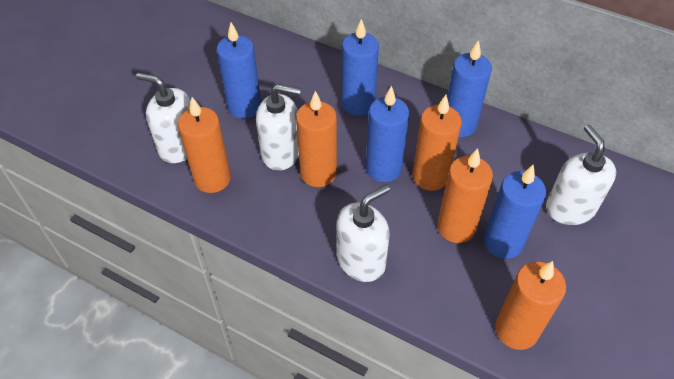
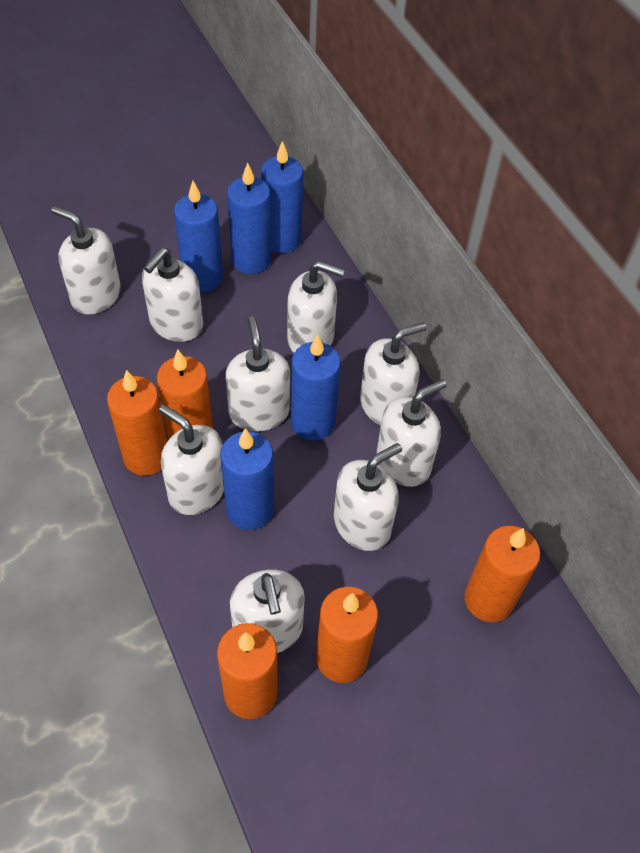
white soap dispenser: 4 -> 9

